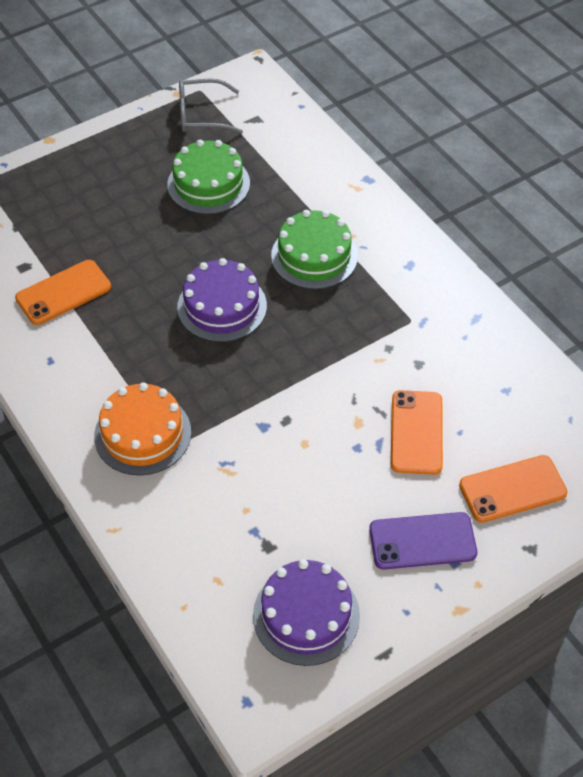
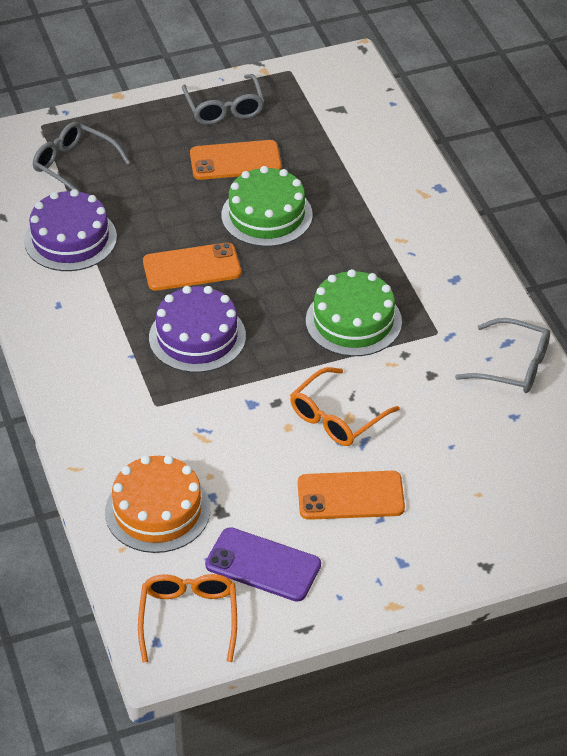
grey glasses: 1 -> 3
orange glasses: 0 -> 2

